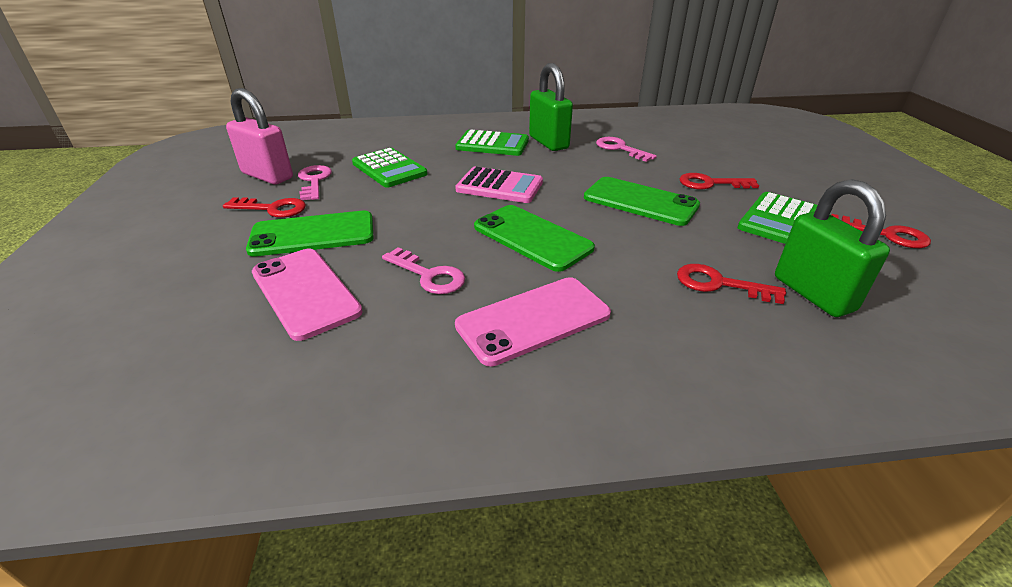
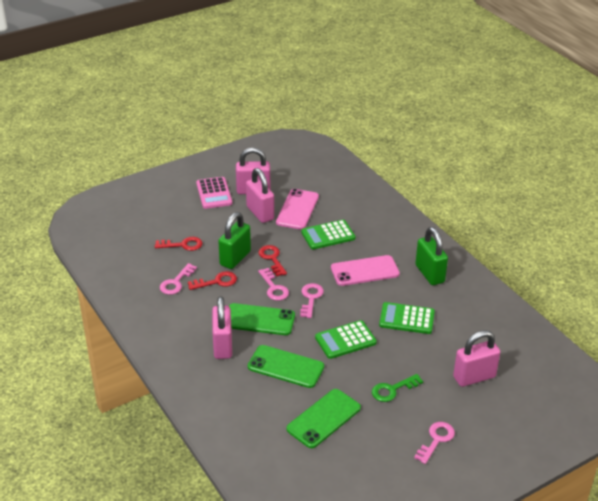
green key: 0 -> 1
pink key: 3 -> 4
pink padlock: 1 -> 4
red key: 4 -> 3

